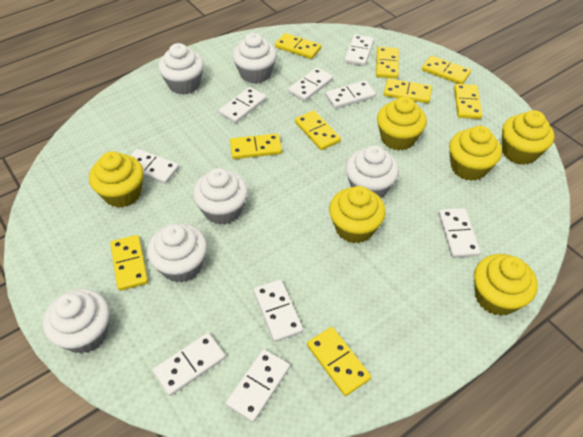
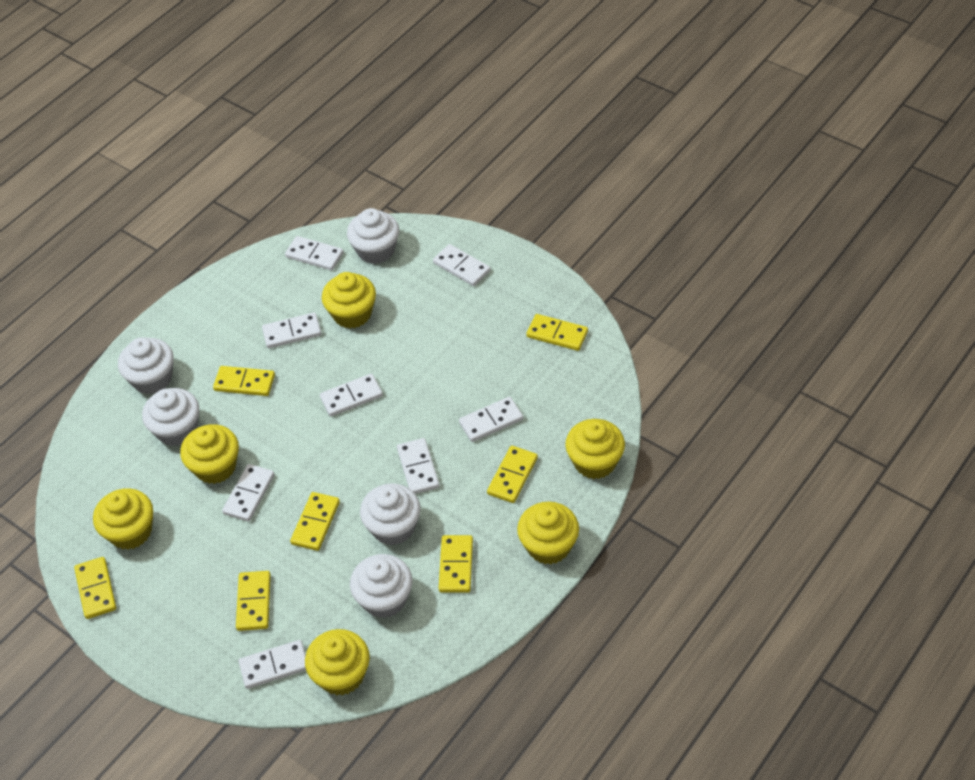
white cupcake: 6 -> 5
white domino: 9 -> 8
yellow domino: 9 -> 7

